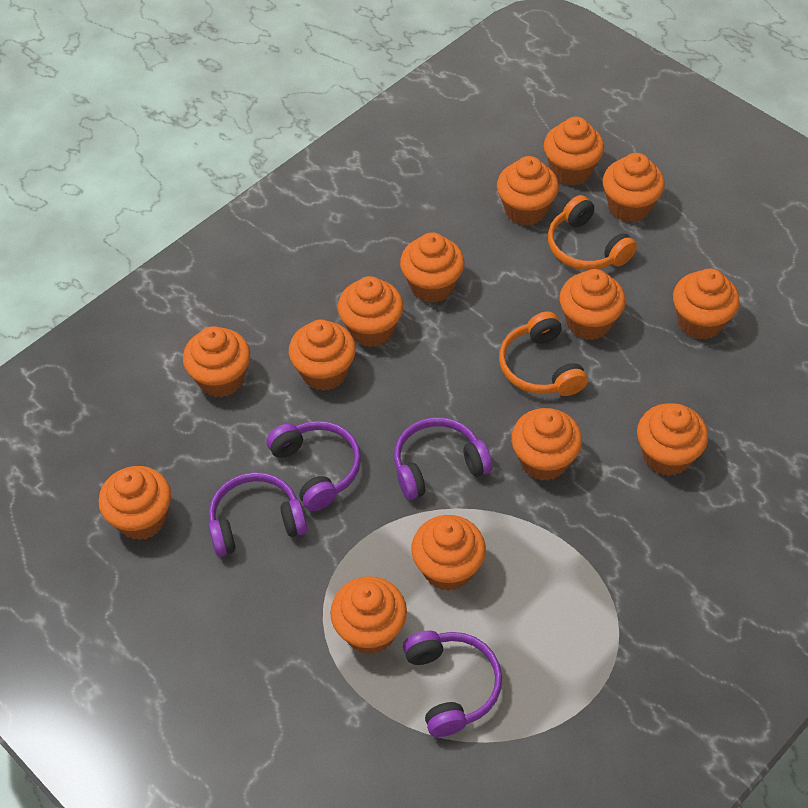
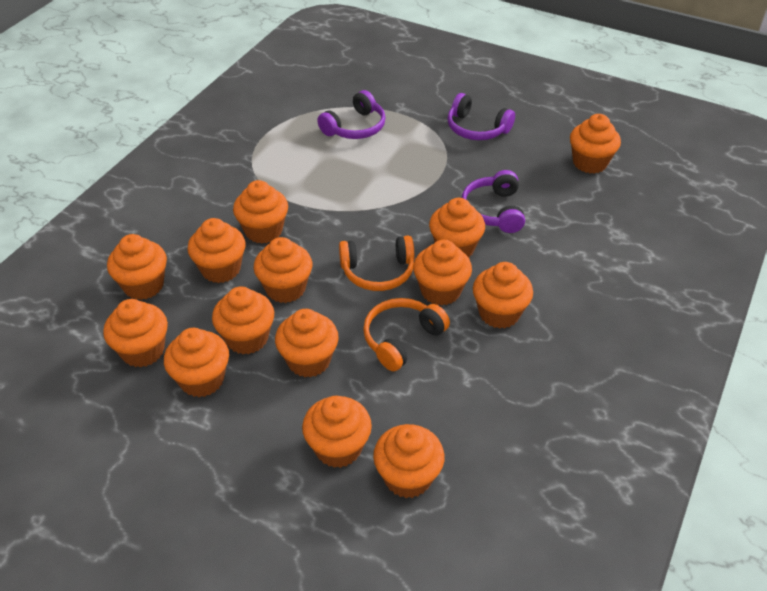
purple headphones: 4 -> 3

